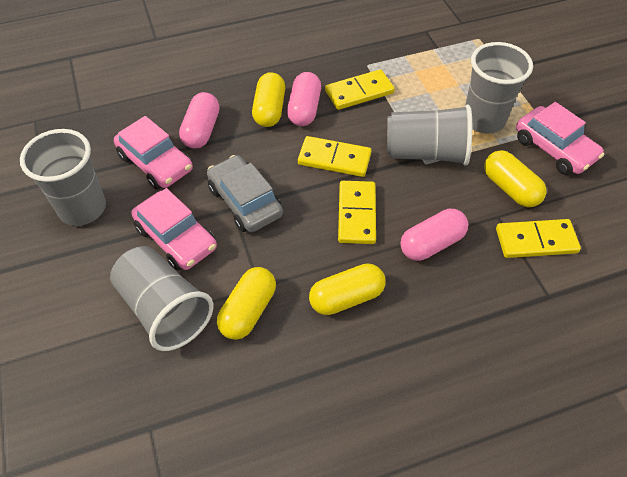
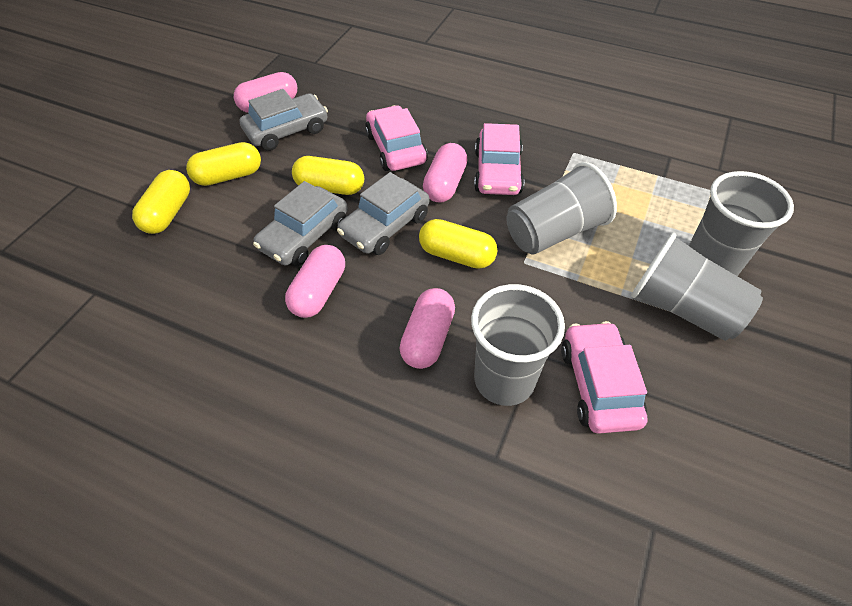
grey car: 1 -> 3
pink capsule: 3 -> 4
yellow domino: 4 -> 0

